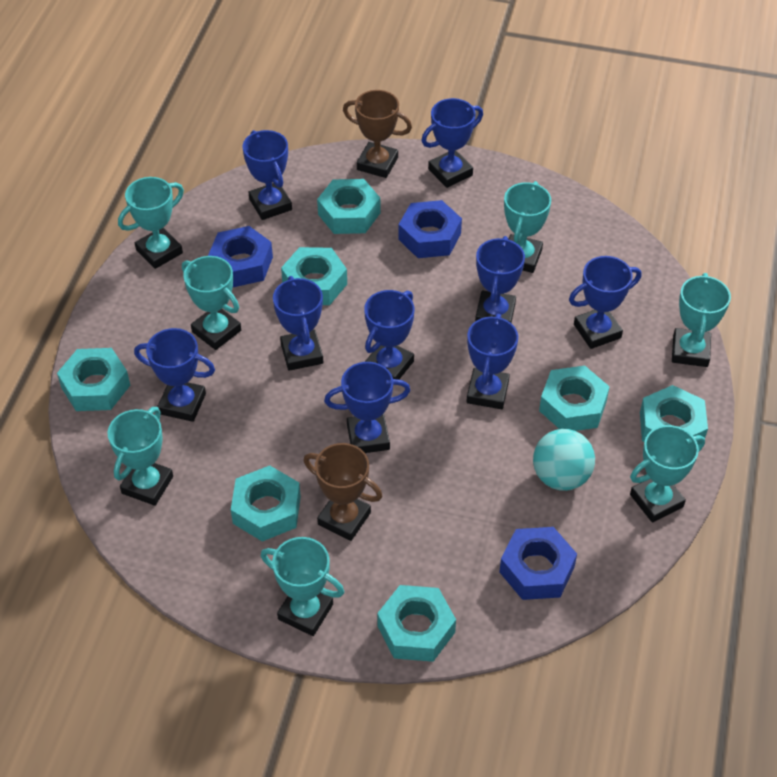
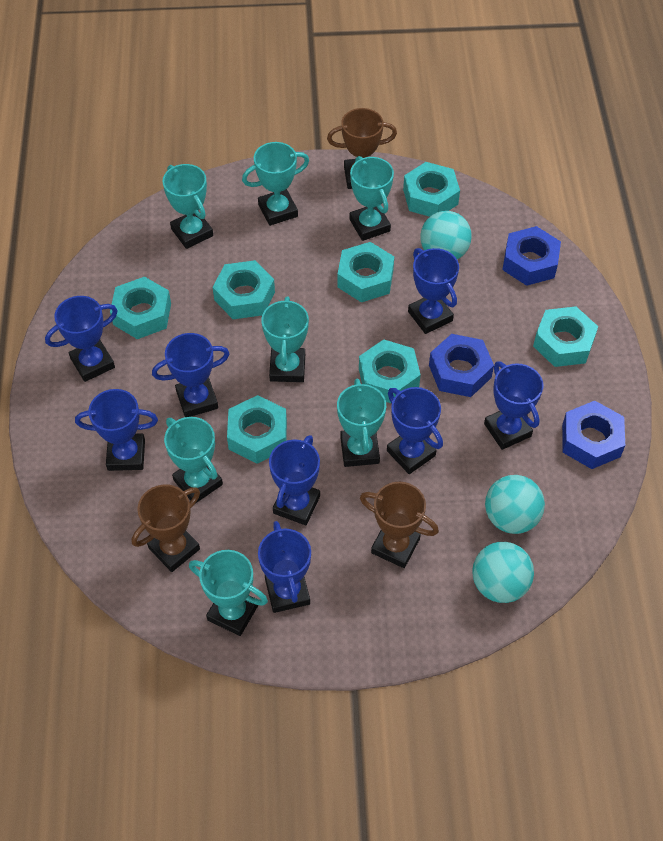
blue trophy: 9 -> 8
brown trophy: 2 -> 3
turquoise ball: 1 -> 3

